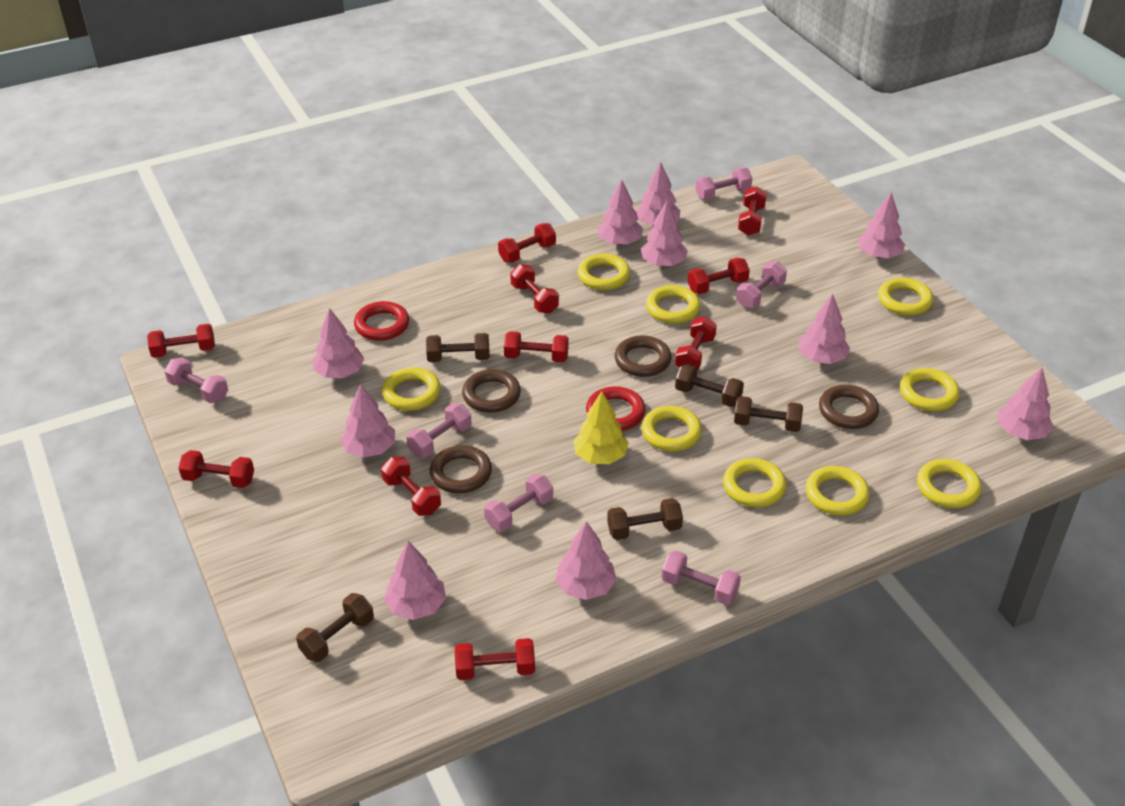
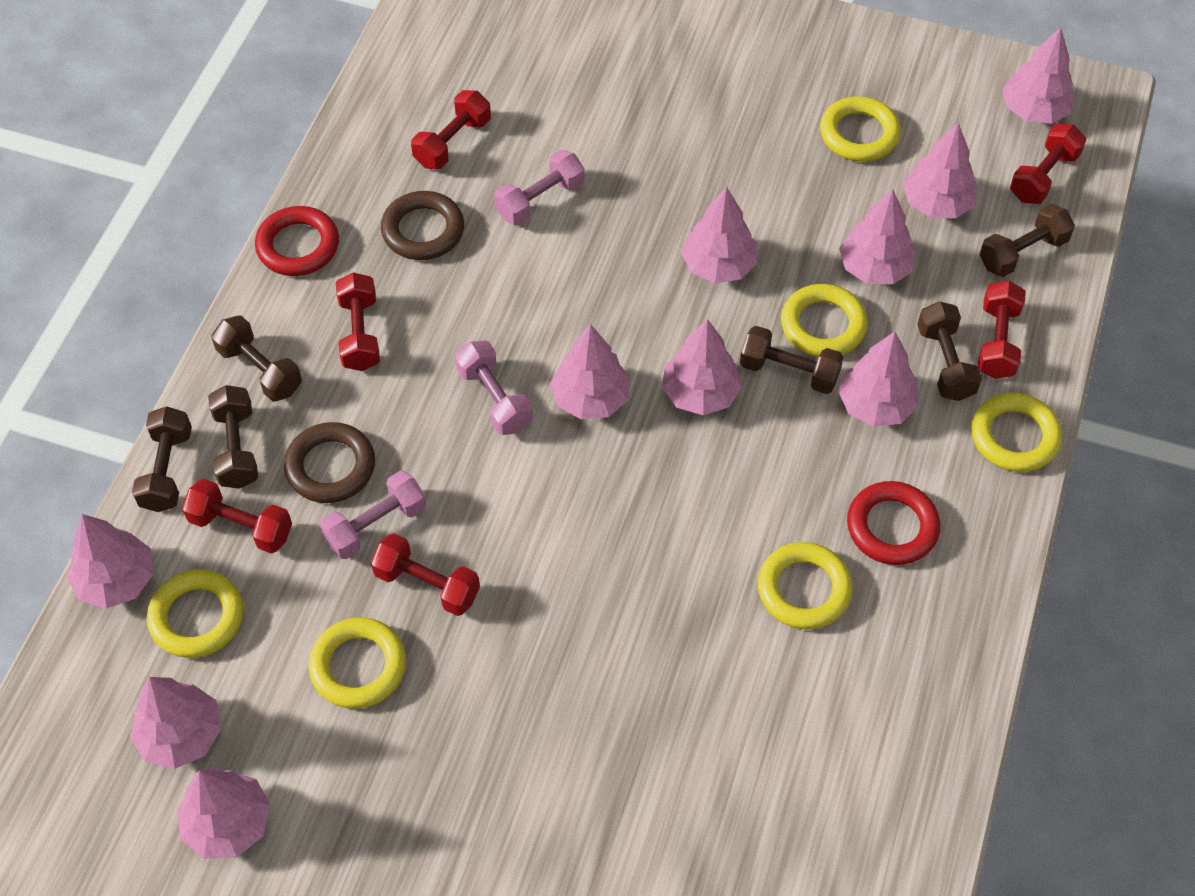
brown dumbbell: 5 -> 6
brown ring: 4 -> 2
pink dumbbell: 6 -> 3
red dumbbell: 10 -> 6
yellow ring: 9 -> 6
yellow tree: 1 -> 0

